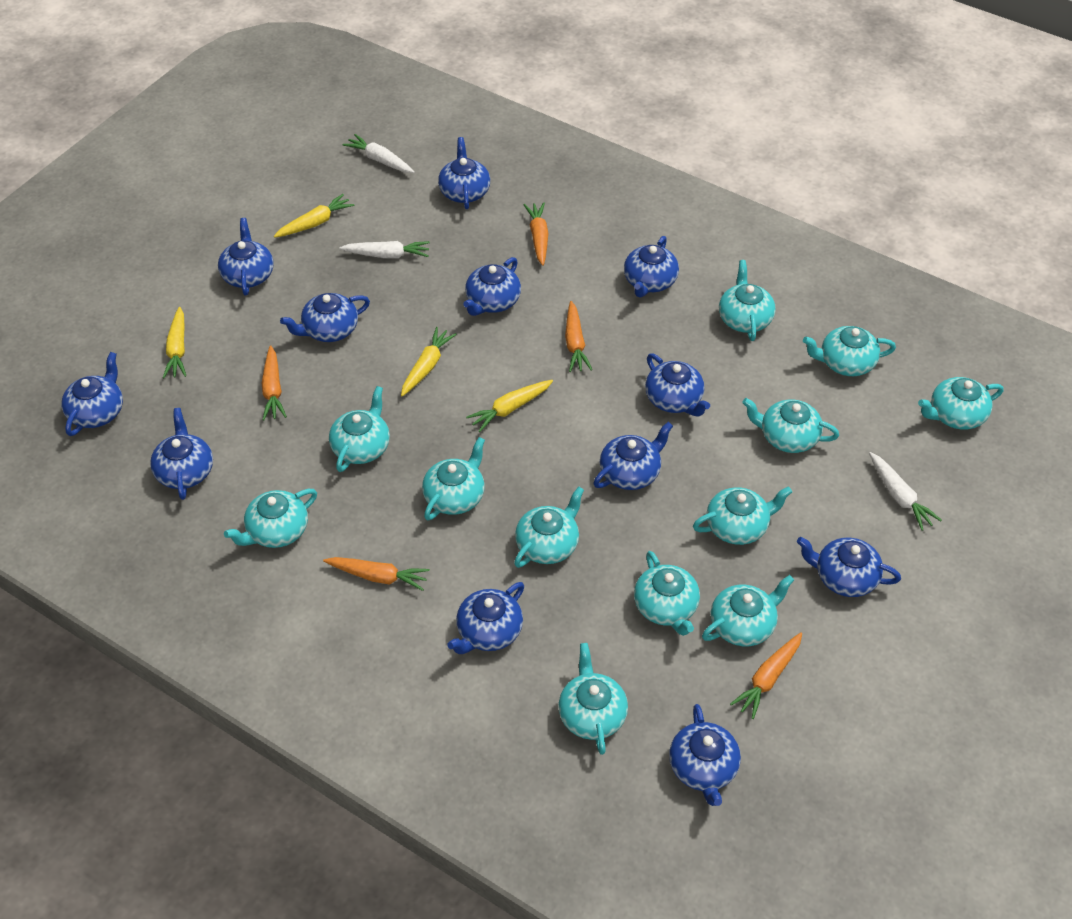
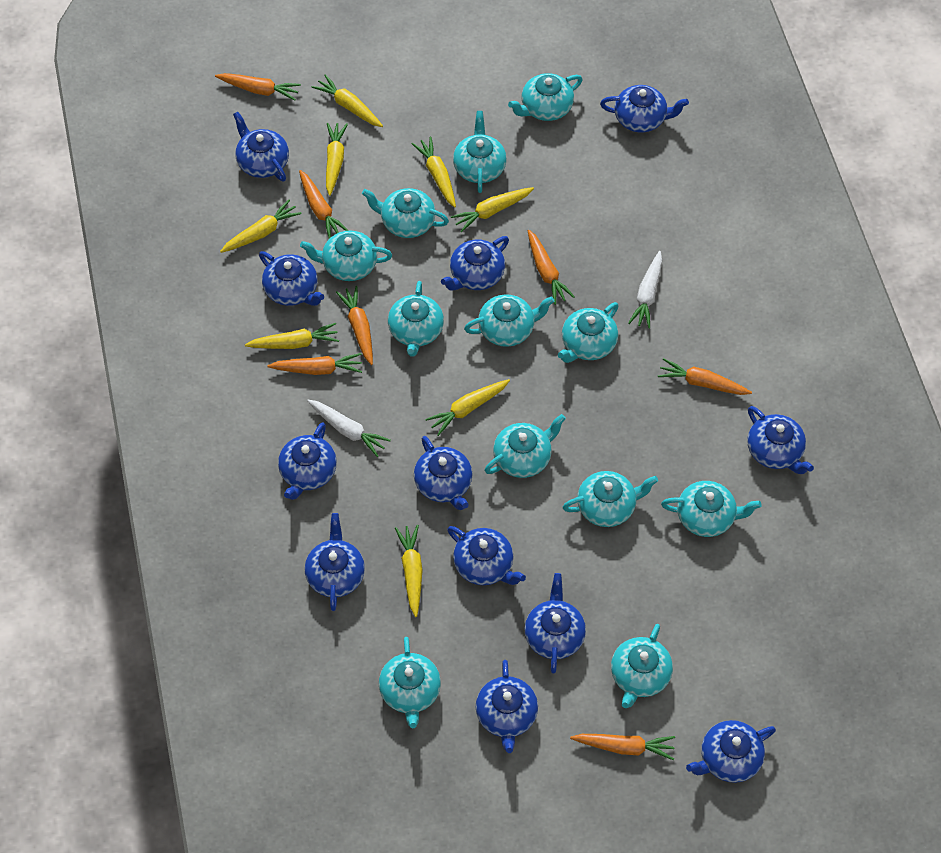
orange carrot: 5 -> 7
white carrot: 3 -> 2
yellow carrot: 4 -> 8

